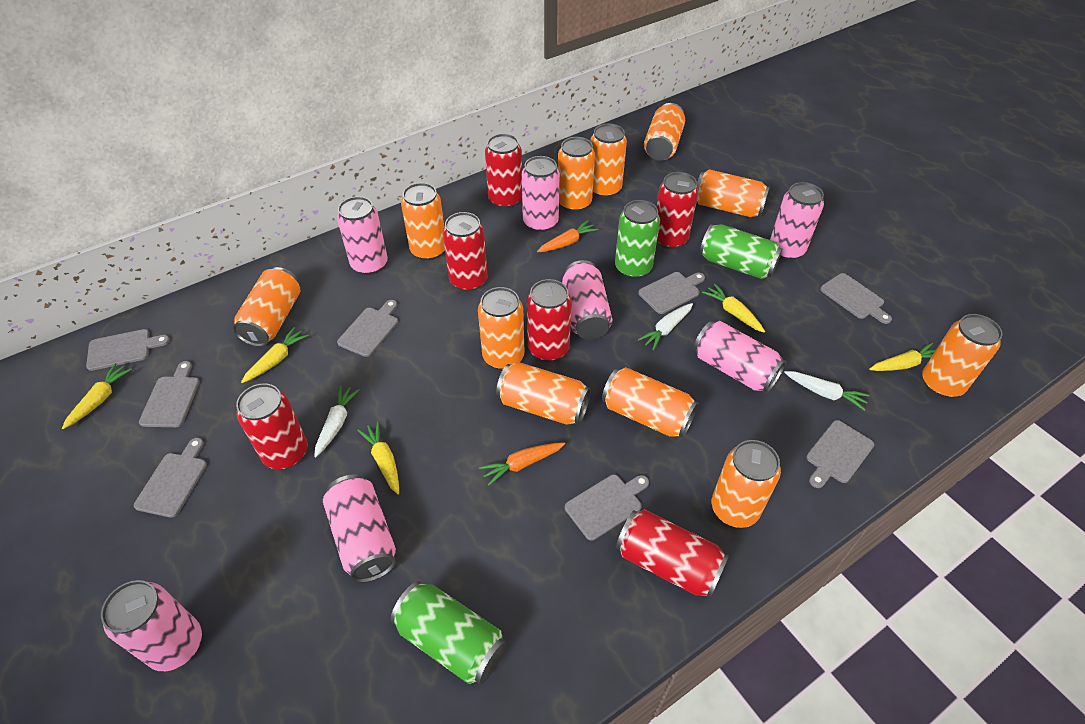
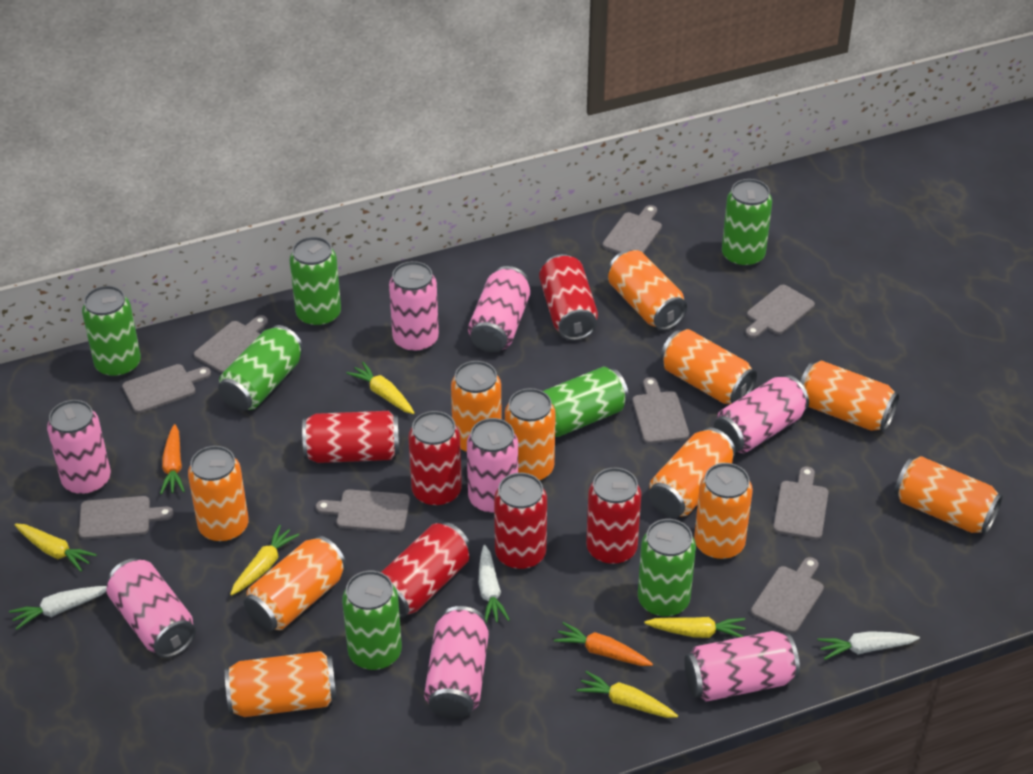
green can: 3 -> 7
grey cutting board: 8 -> 9
pink can: 7 -> 8

